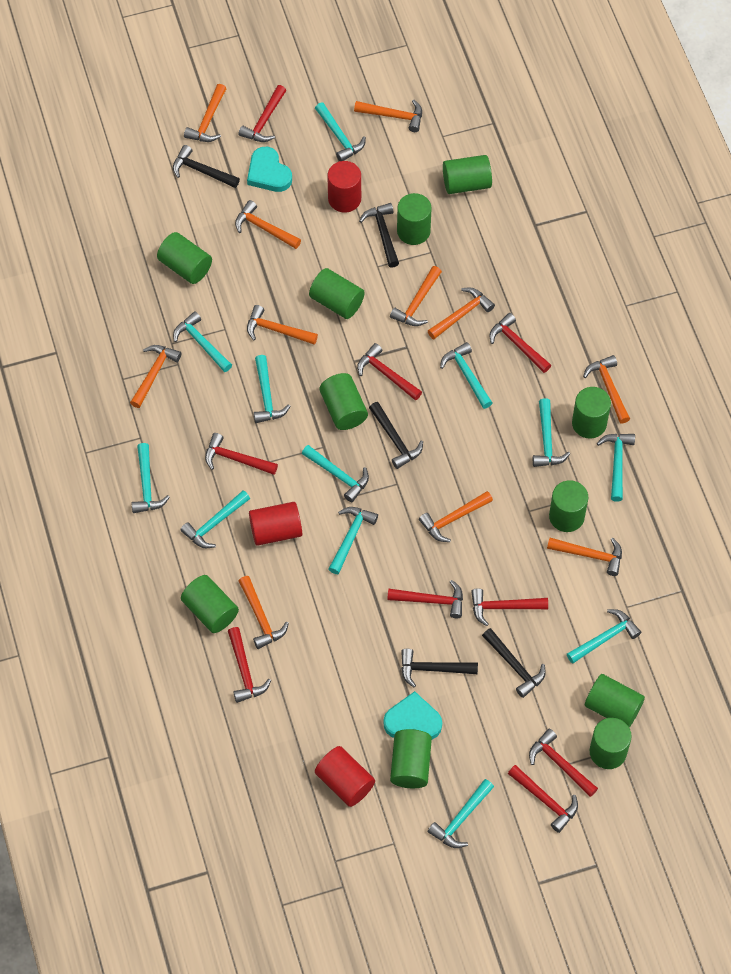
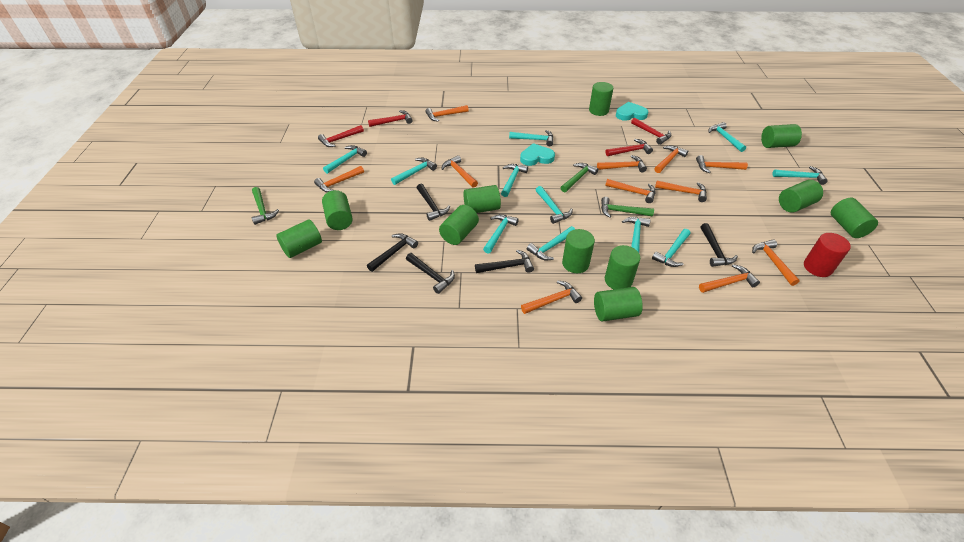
green hammer: 0 -> 3
red cylinder: 3 -> 1
red hammer: 9 -> 4
turquoise hammer: 12 -> 11

